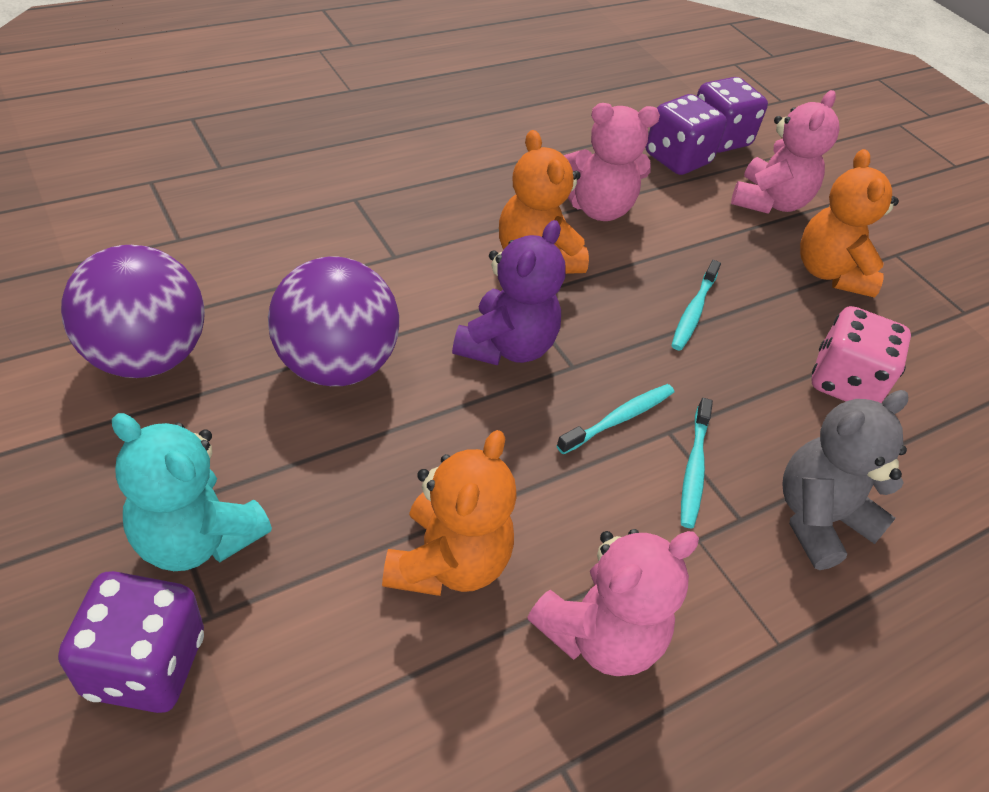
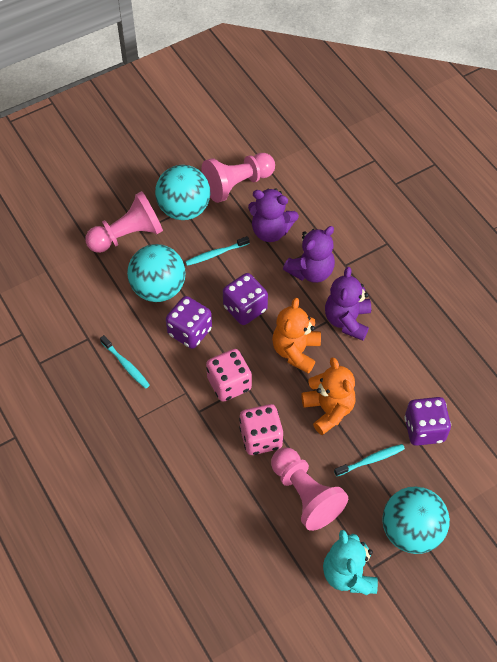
grey teddy bear: 1 -> 0
orange teddy bear: 3 -> 2
pink dice: 1 -> 2
pink pawn: 0 -> 3
pink teddy bear: 3 -> 0
purple ball: 2 -> 0
purple teddy bear: 1 -> 3
turquoise ball: 0 -> 3

